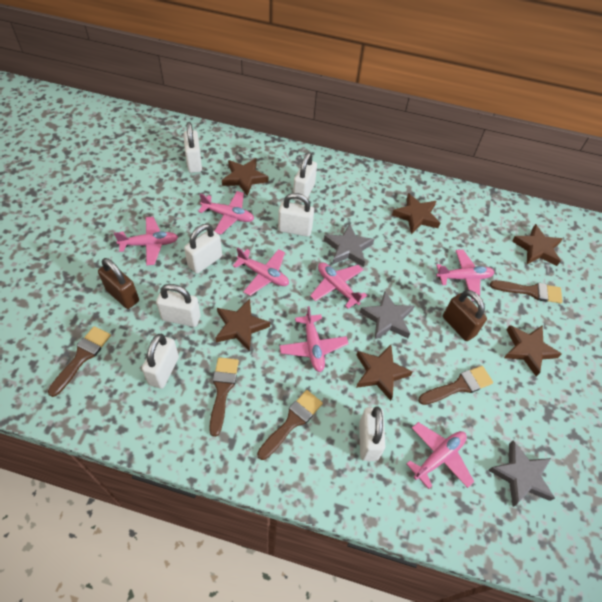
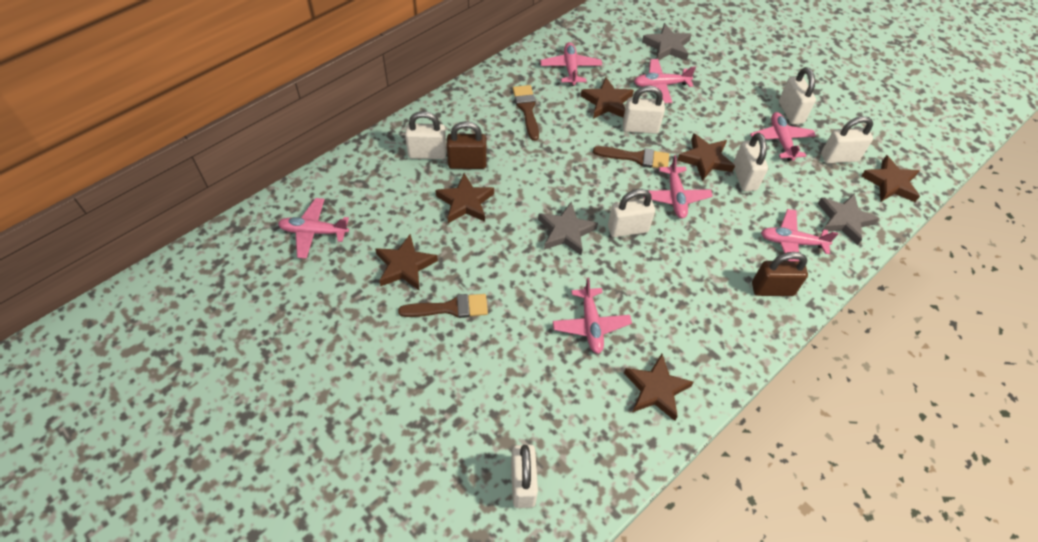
brown brush: 5 -> 3

